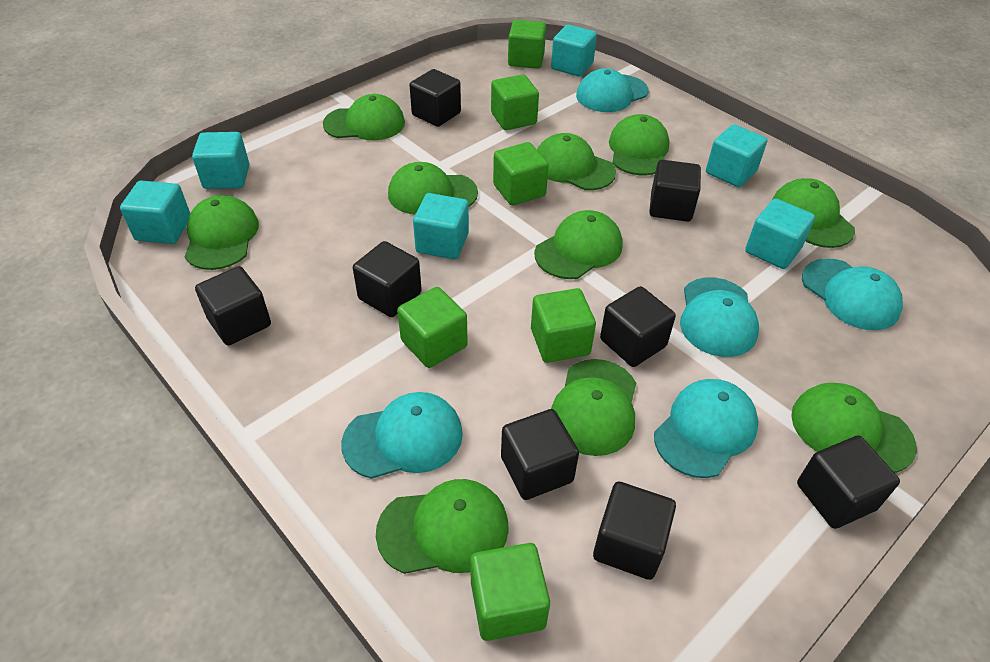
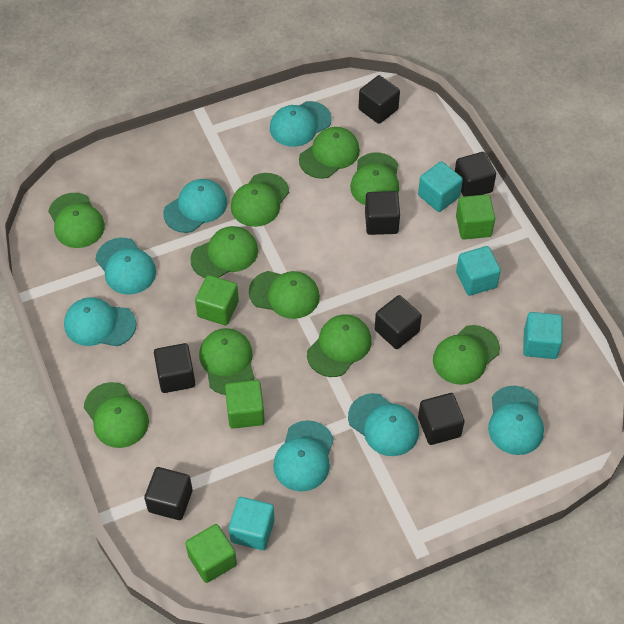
black cube: 8 -> 7
green cube: 6 -> 4
turquoise cap: 5 -> 7
turquoise cube: 6 -> 4

